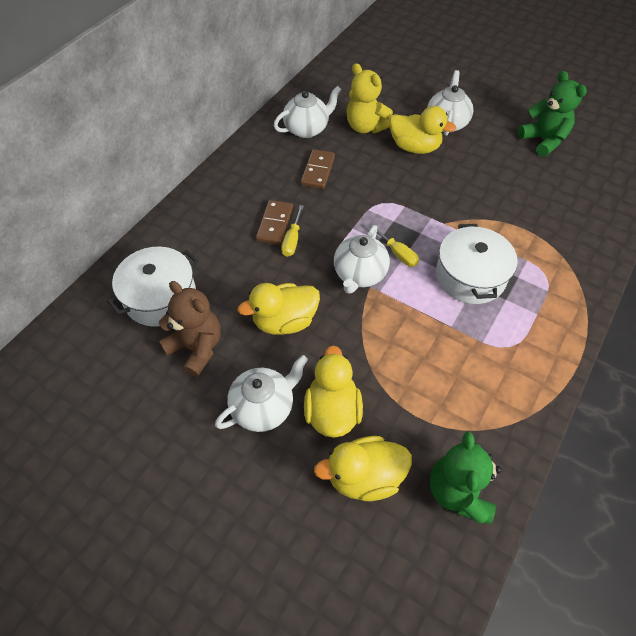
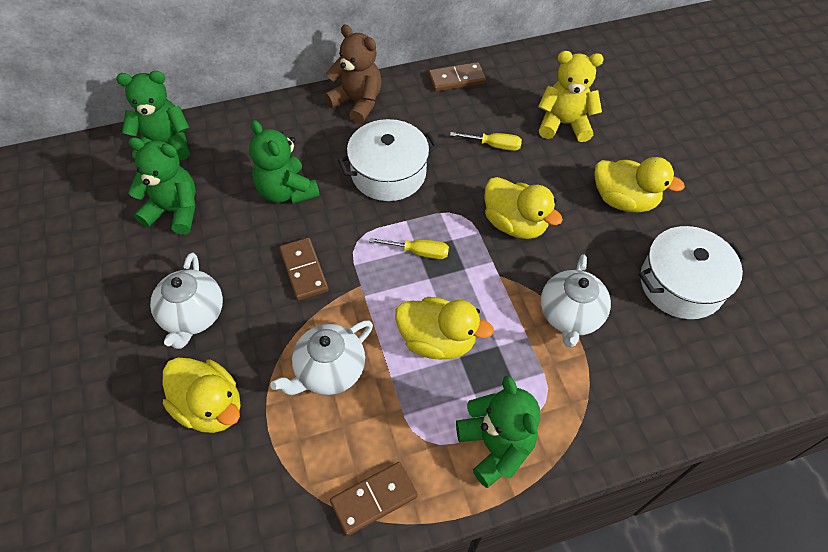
brown domino: 2 -> 3
green teddy bear: 2 -> 4
white teapot: 4 -> 3

